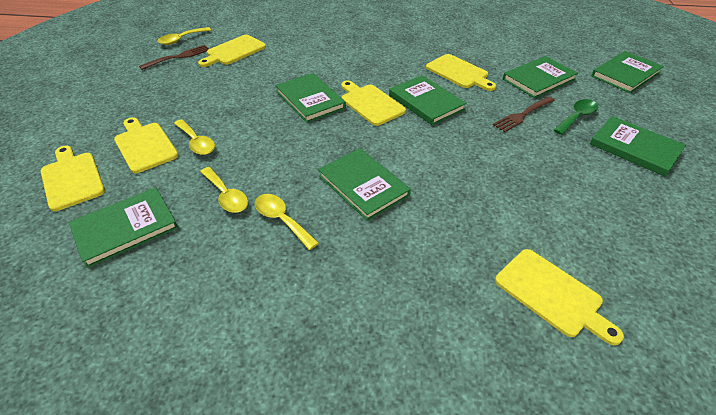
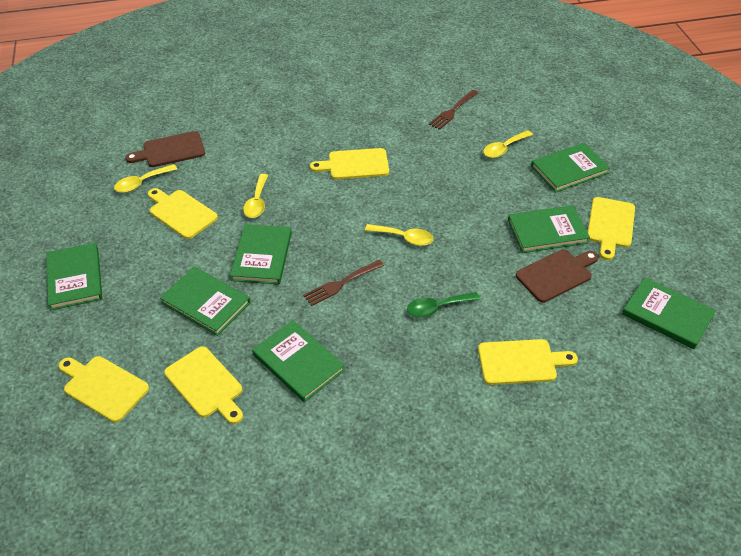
brown cutting board: 0 -> 2

